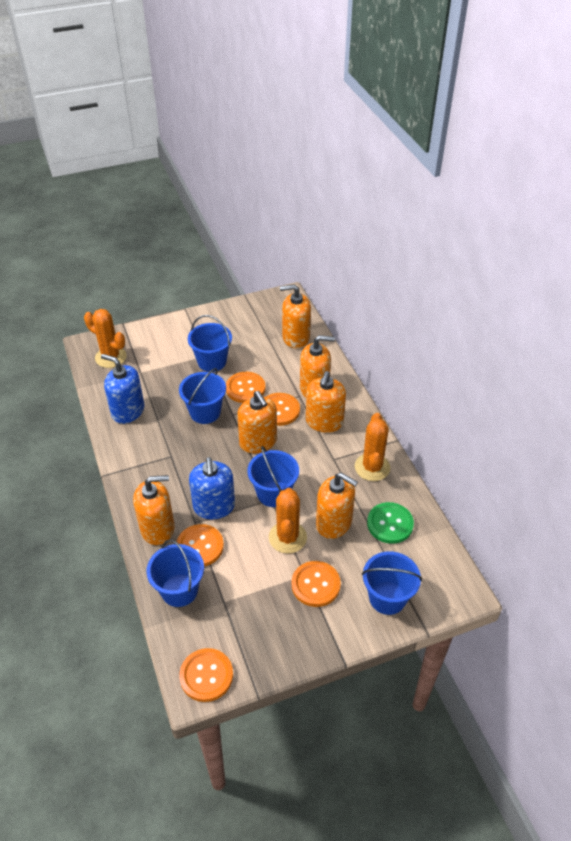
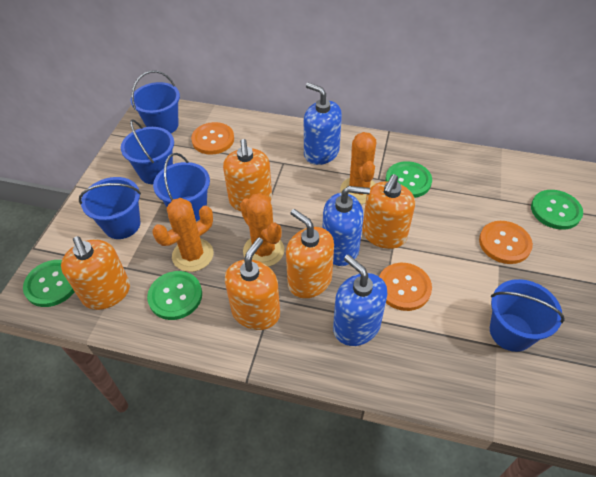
blue soap dispenser: 2 -> 3
green button: 1 -> 4
orange button: 5 -> 3
orange soap dispenser: 6 -> 5

